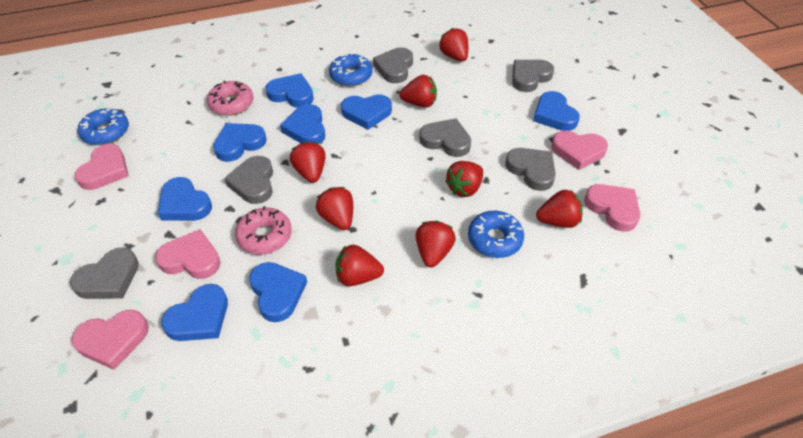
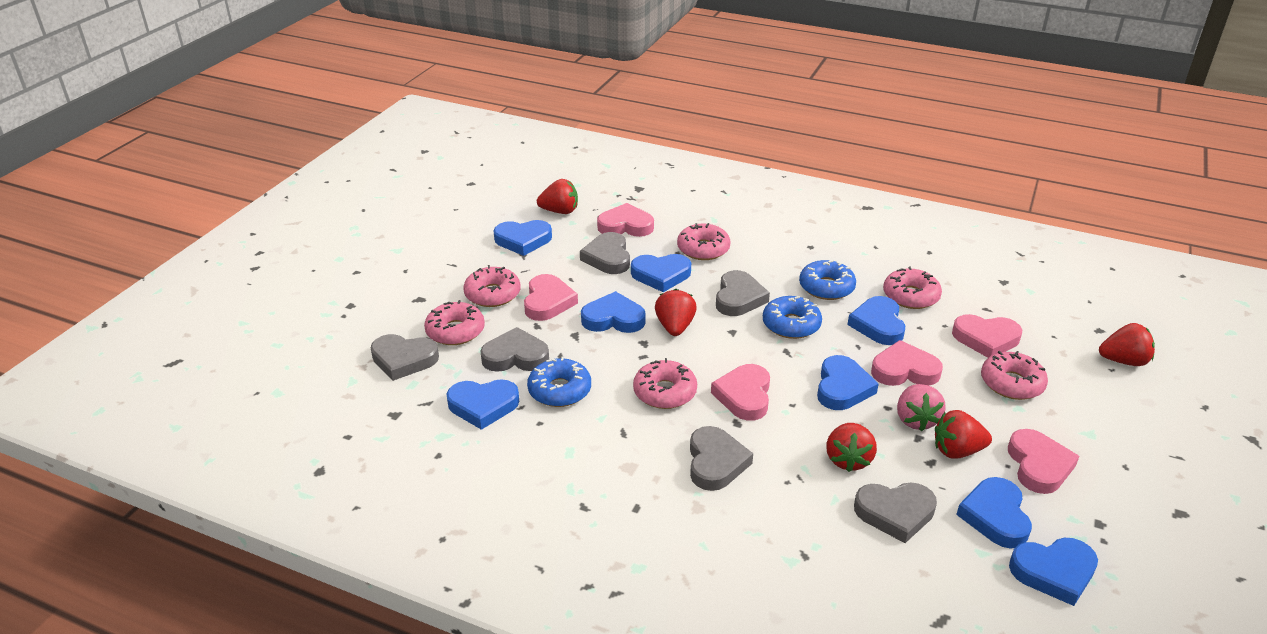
pink donut: 2 -> 6
pink heart: 5 -> 6
pink strawberry: 0 -> 1
red strawberry: 8 -> 5

